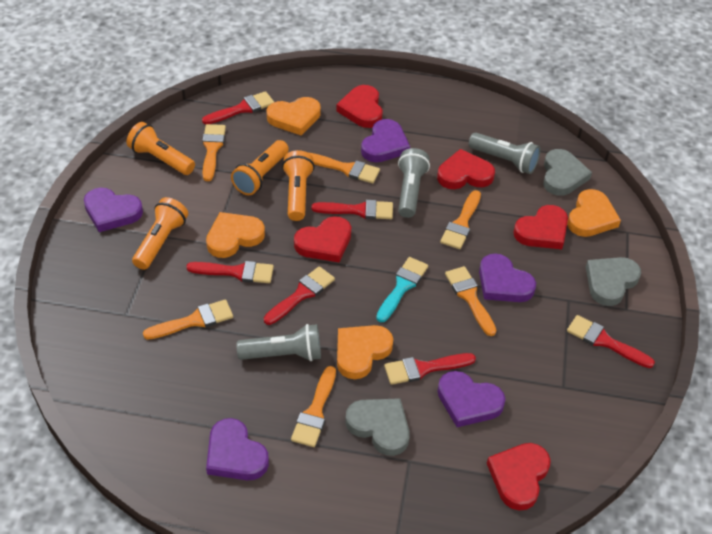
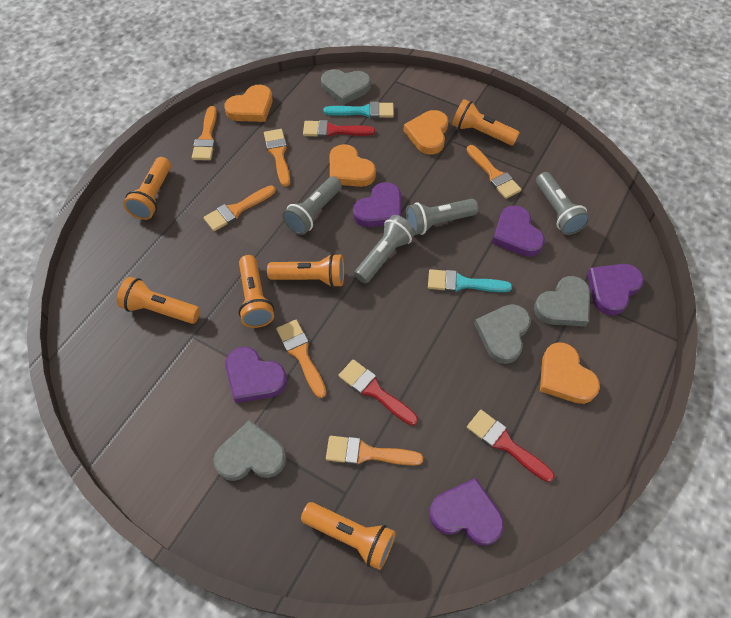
grey flashlight: 3 -> 4
grey heart: 3 -> 4
orange flashlight: 4 -> 6
red brush: 6 -> 3
red heart: 5 -> 0
turquoise brush: 1 -> 2

